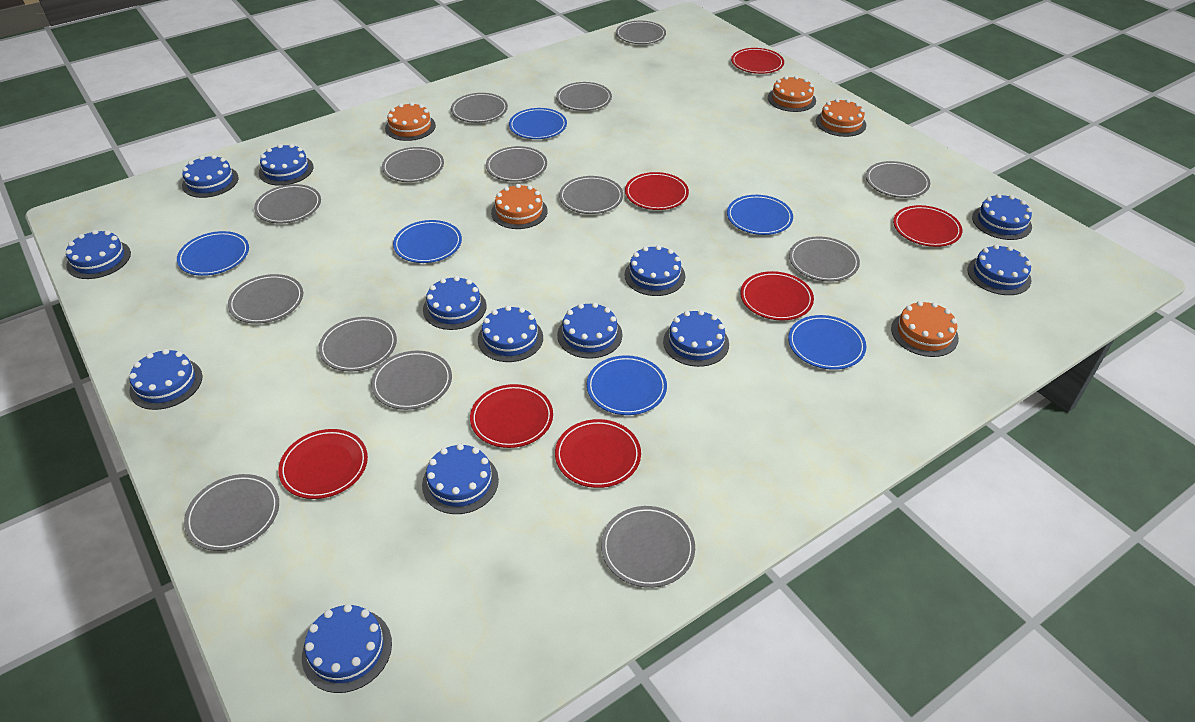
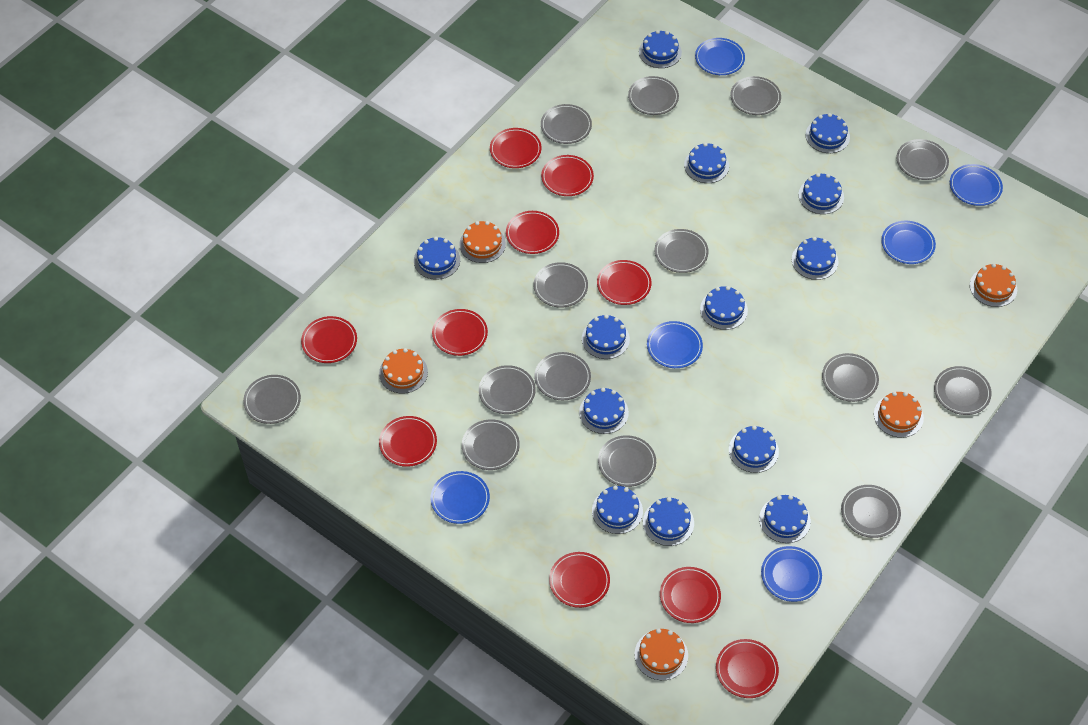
red plate: 7 -> 10

